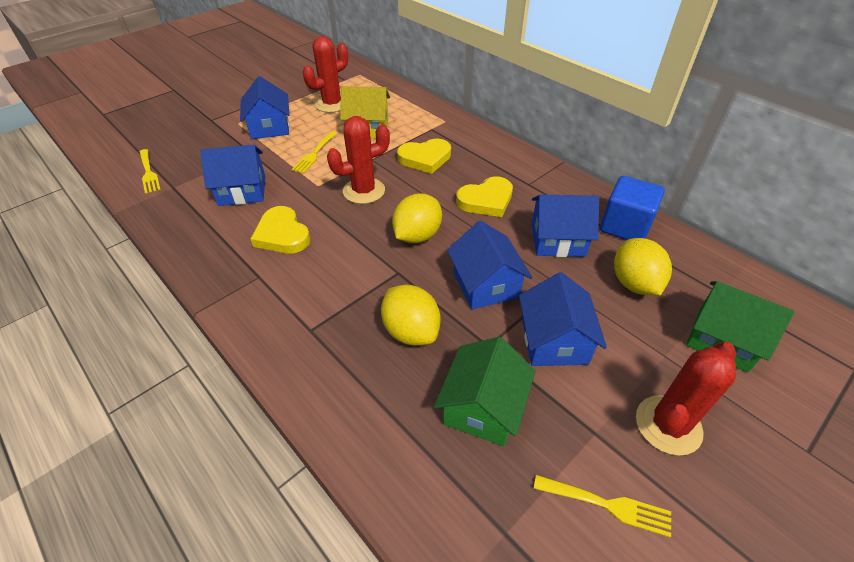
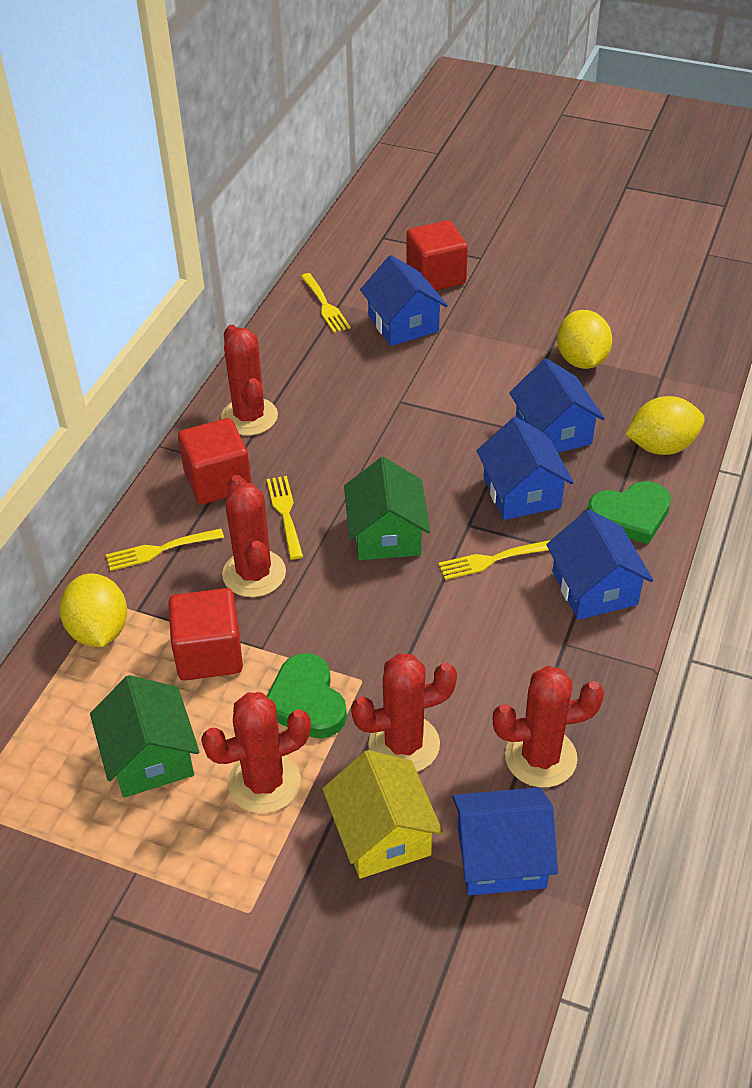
blue cube: 1 -> 0
green heart: 0 -> 2
red cactus: 3 -> 5
red cube: 0 -> 3
yellow fork: 3 -> 4
yellow heart: 3 -> 0

